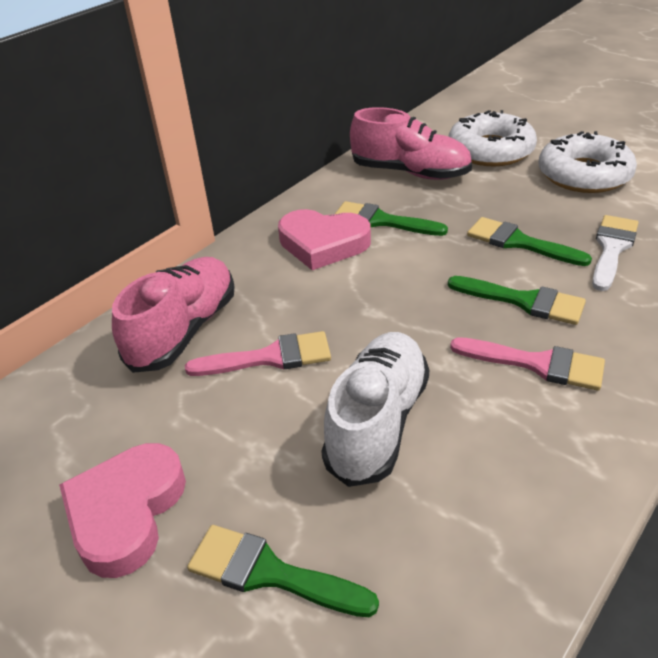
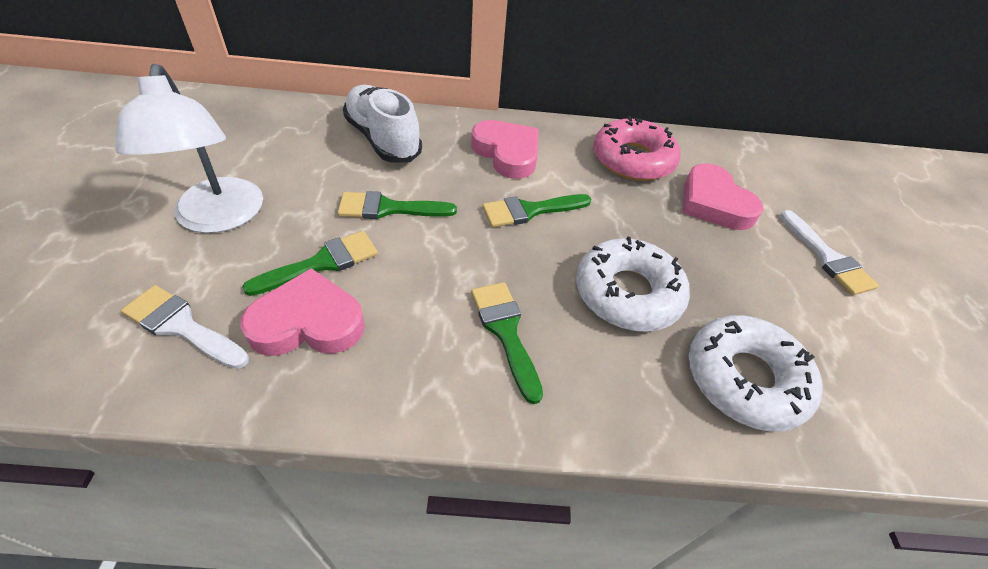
pink brush: 2 -> 0
pink donut: 0 -> 1
pink heart: 2 -> 3
pink shoe: 2 -> 0
white brush: 1 -> 2
white lamp: 0 -> 1

